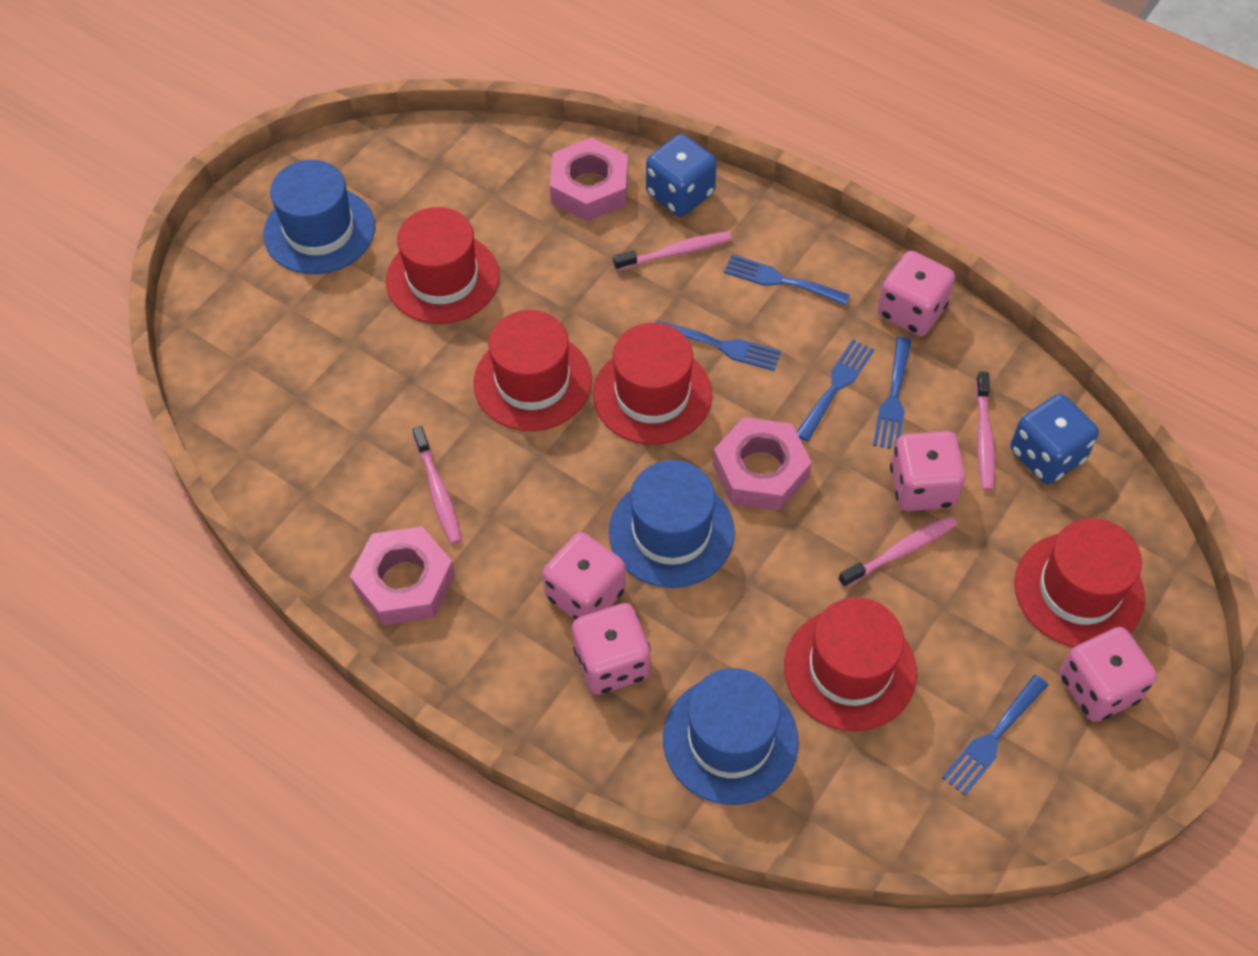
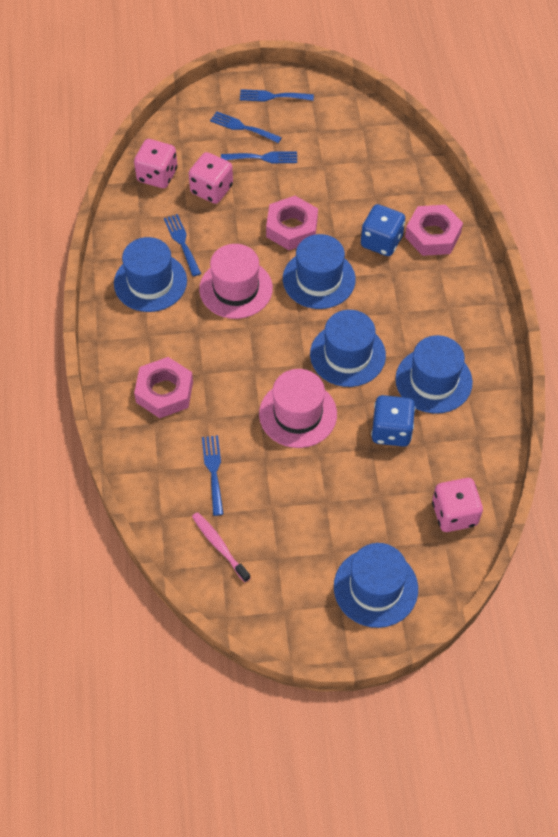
blue hat: 3 -> 5
pink dice: 5 -> 3
pink hat: 0 -> 2
pink toothbrush: 4 -> 1
red hat: 5 -> 0

